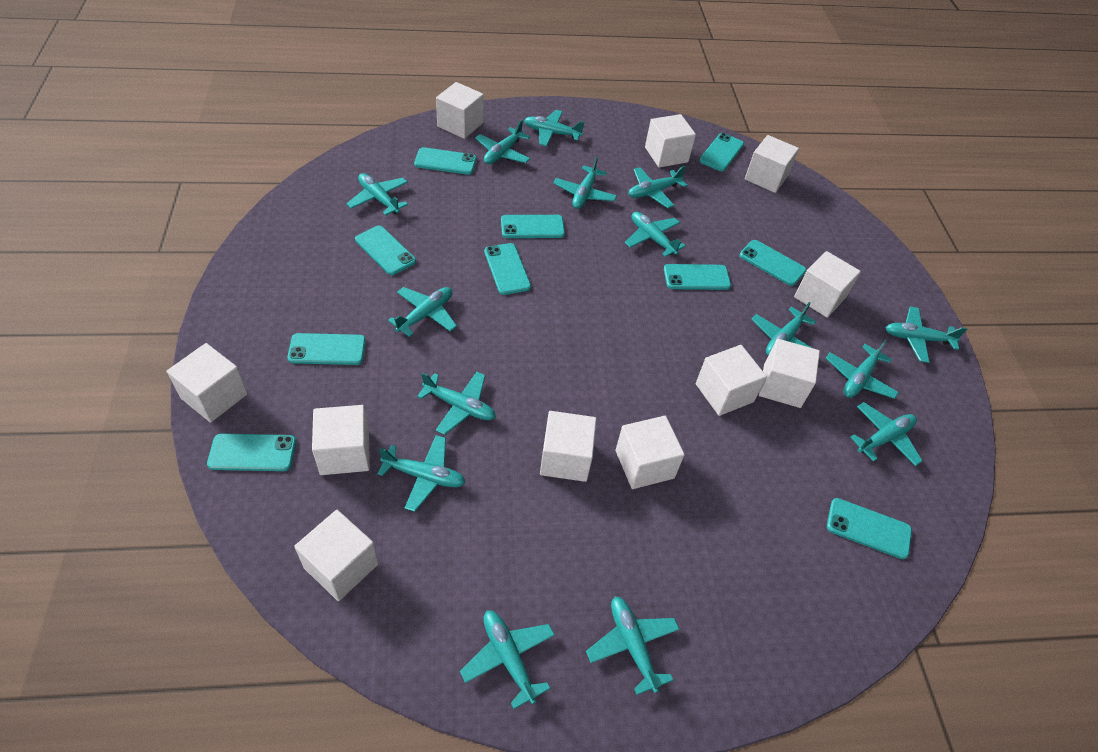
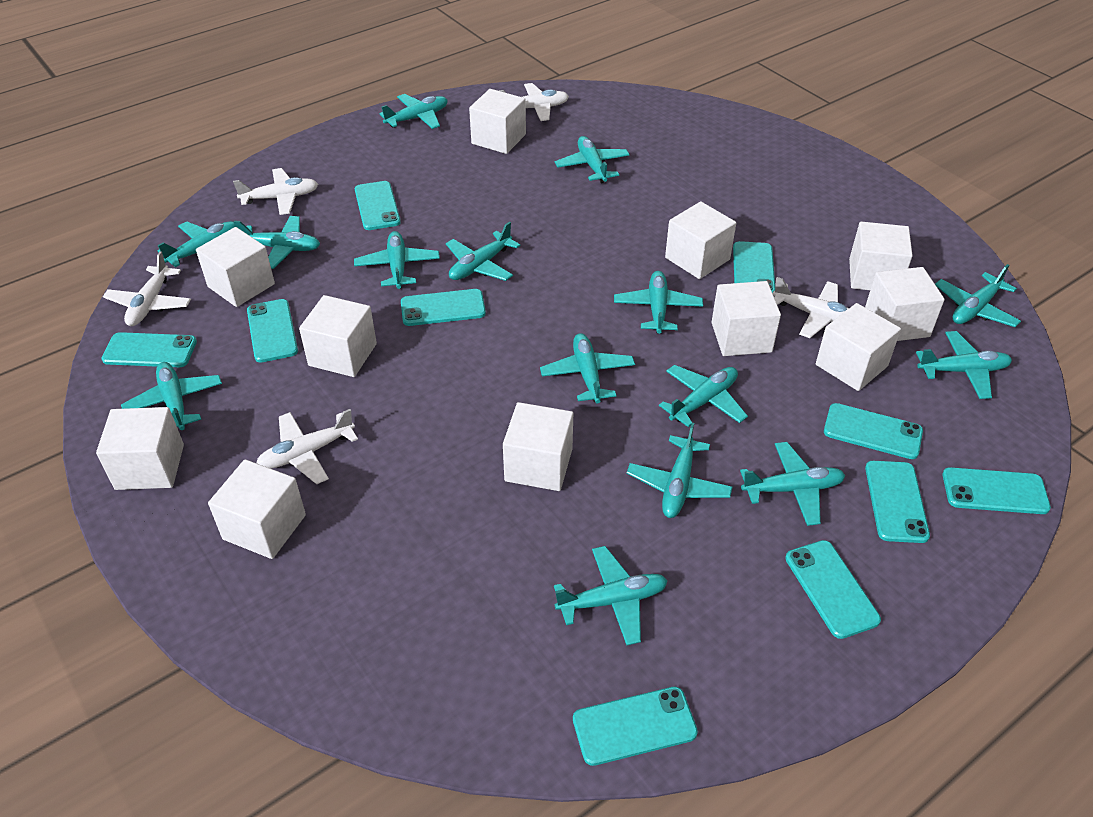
white plane: 0 -> 5

